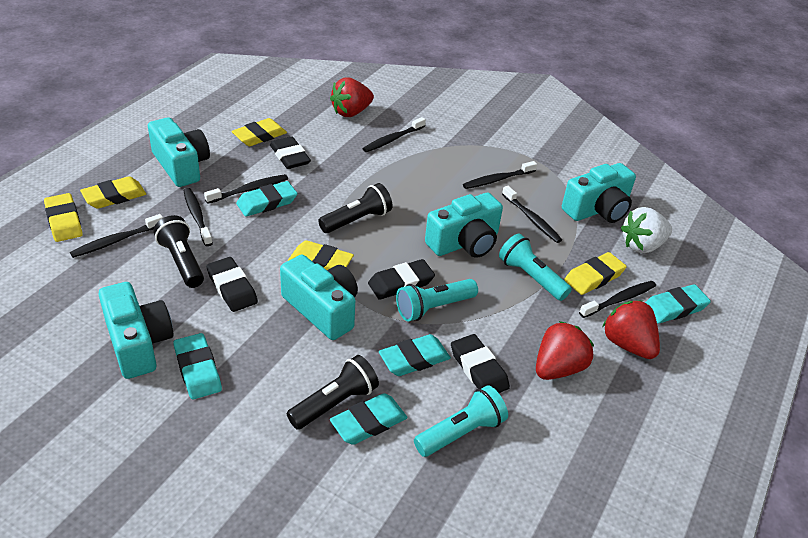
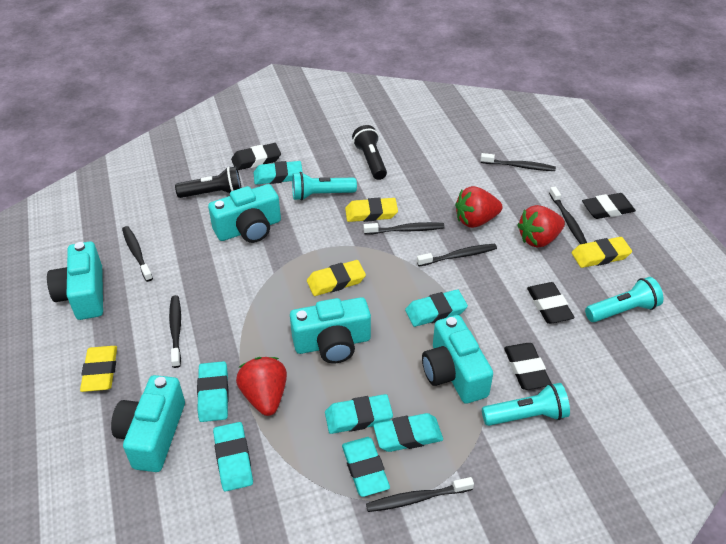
black flashlight: 3 -> 2
turquoise eraser: 5 -> 7
white strawberry: 1 -> 0
yellow eraser: 5 -> 4

